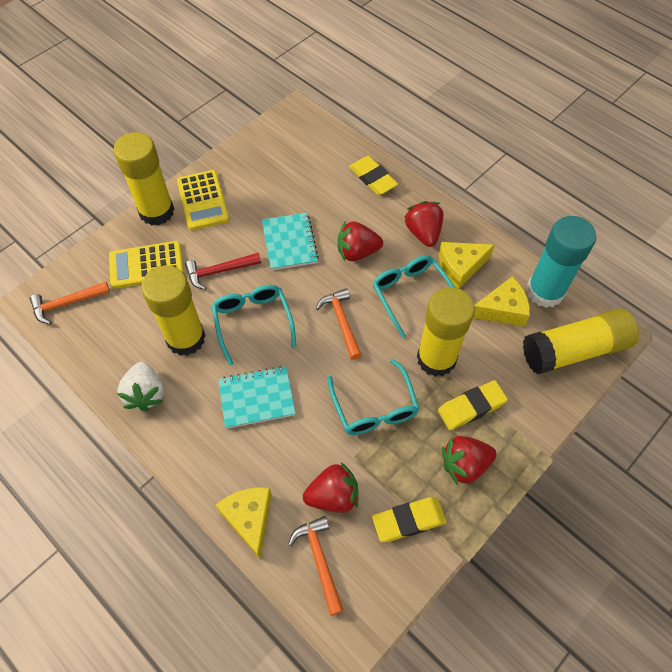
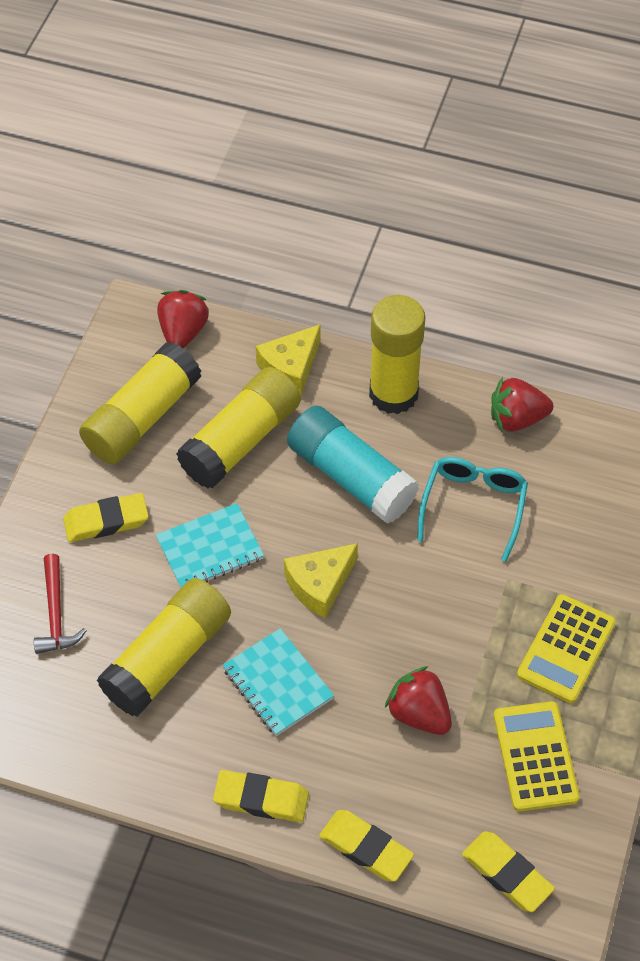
orange hammer: 3 -> 0
red strawberry: 4 -> 3
turquoise glasses: 3 -> 1
white strawberry: 1 -> 0
yellow cheese: 3 -> 2
yellow eraser: 3 -> 4

